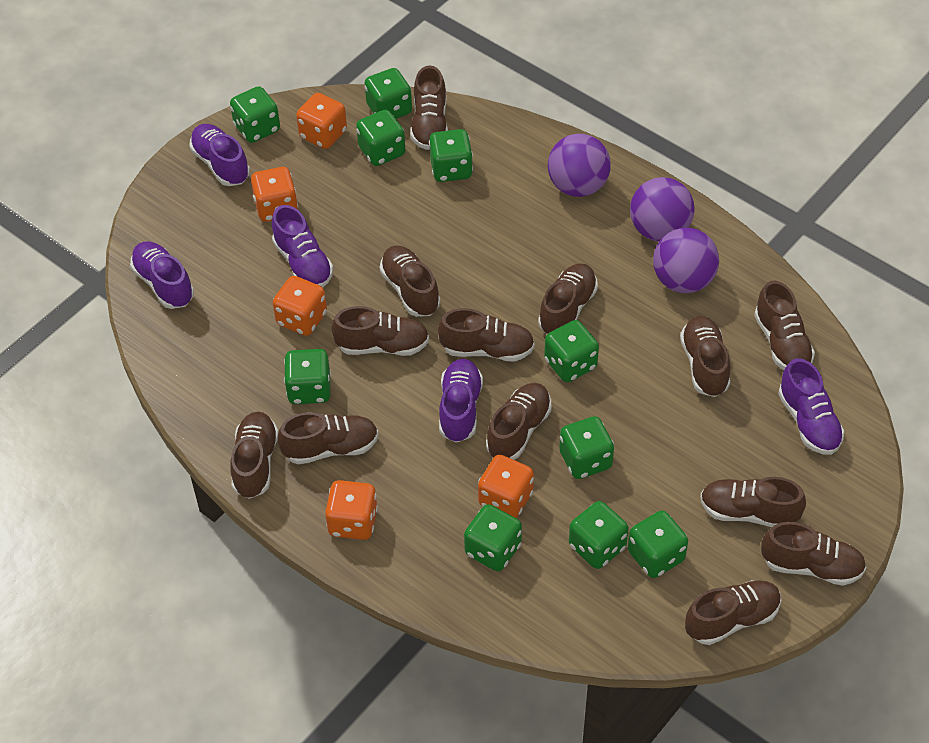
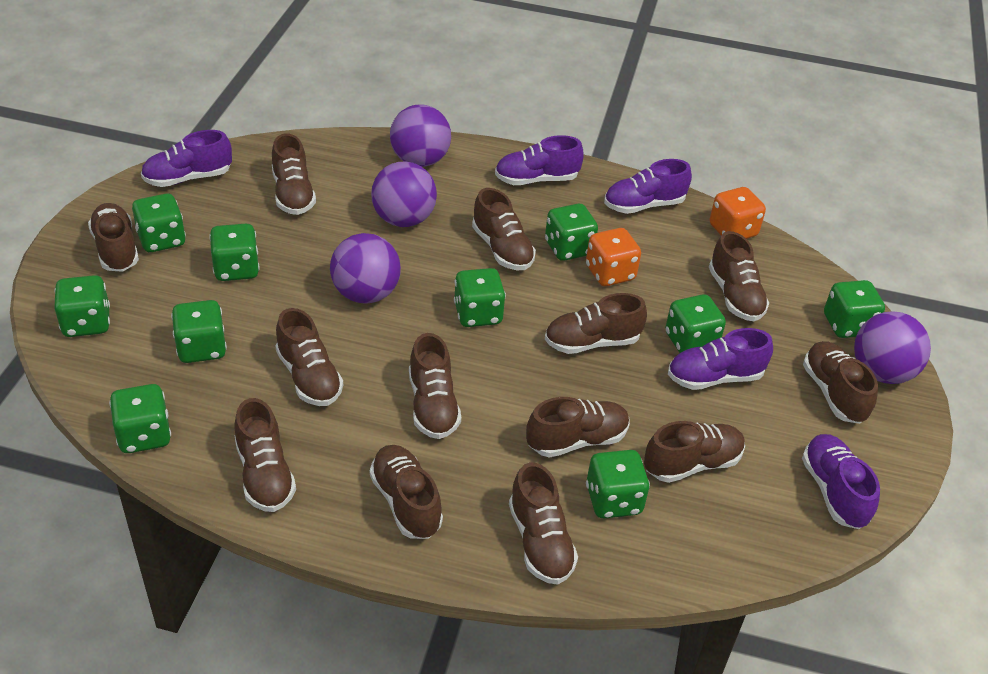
orange dice: 5 -> 2
purple ball: 3 -> 4

